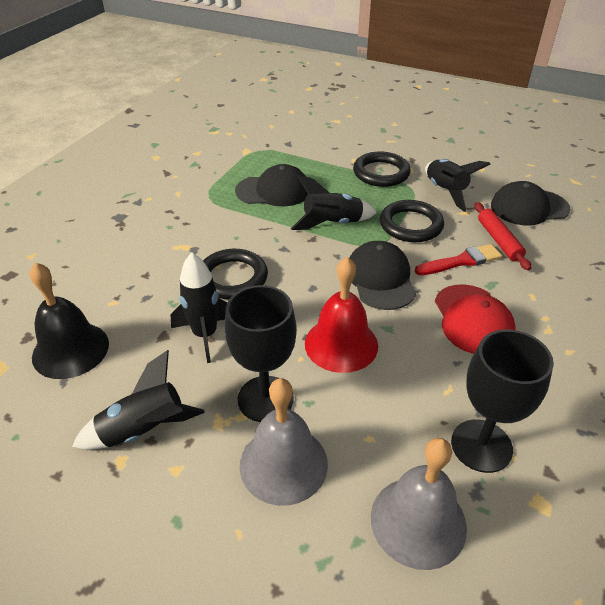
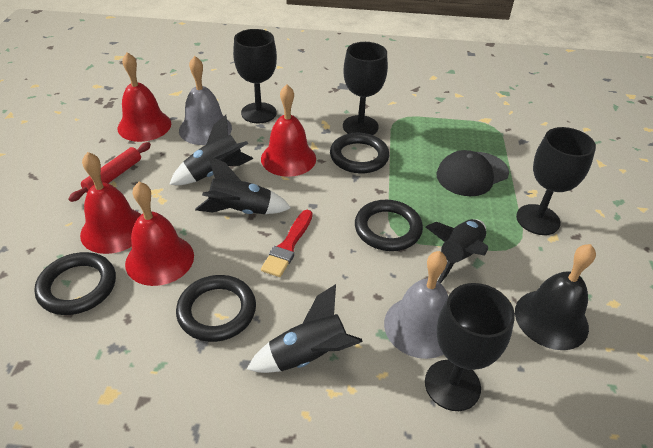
black cap: 3 -> 1
black goblet: 2 -> 4
black ring: 3 -> 4
red bell: 1 -> 4
red cap: 1 -> 0

